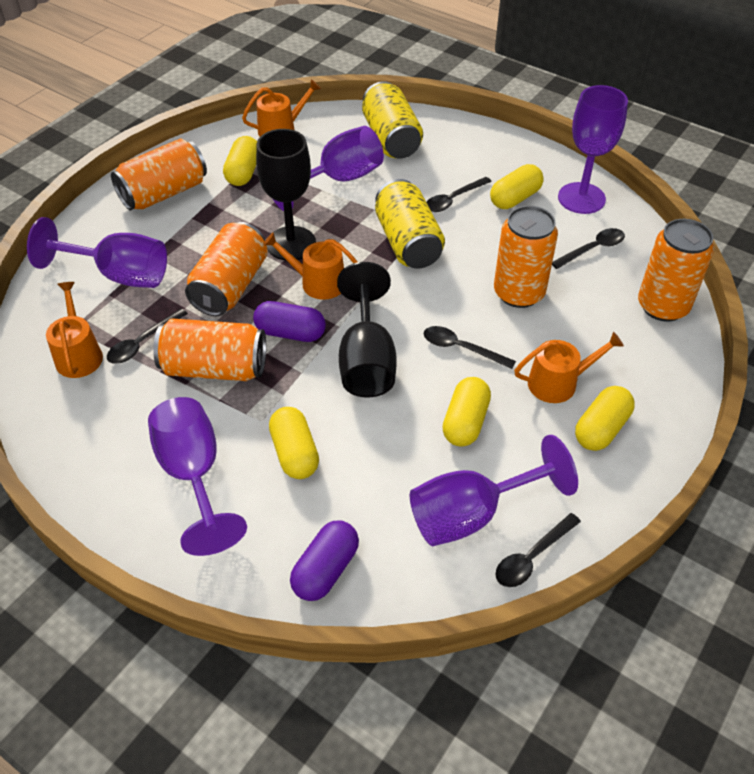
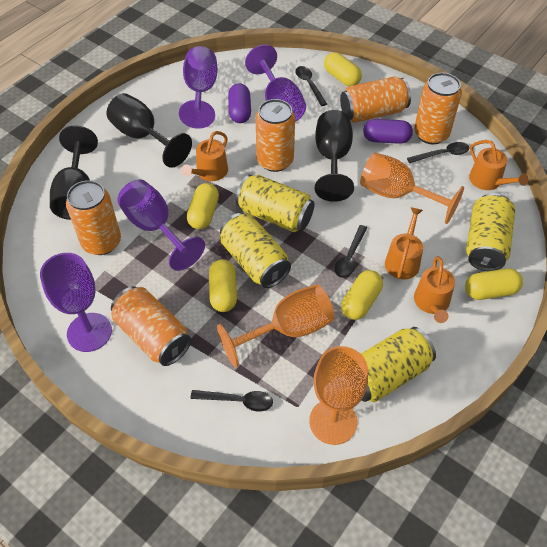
black goblet: 2 -> 3
black spoon: 5 -> 4
orange goblet: 0 -> 3
purple goblet: 5 -> 4
yellow can: 2 -> 4

